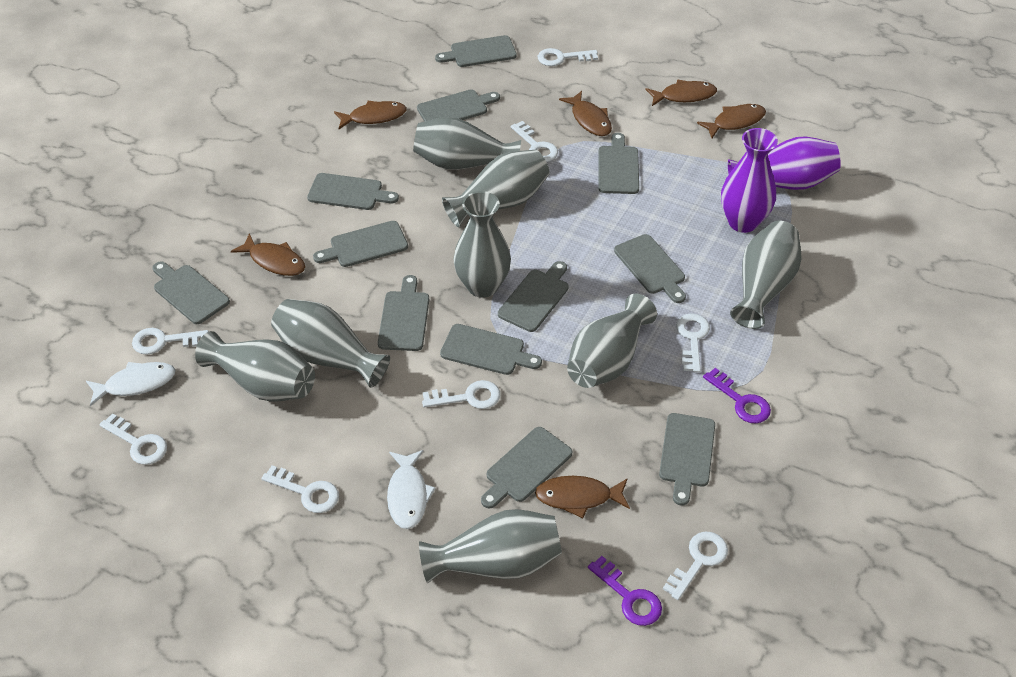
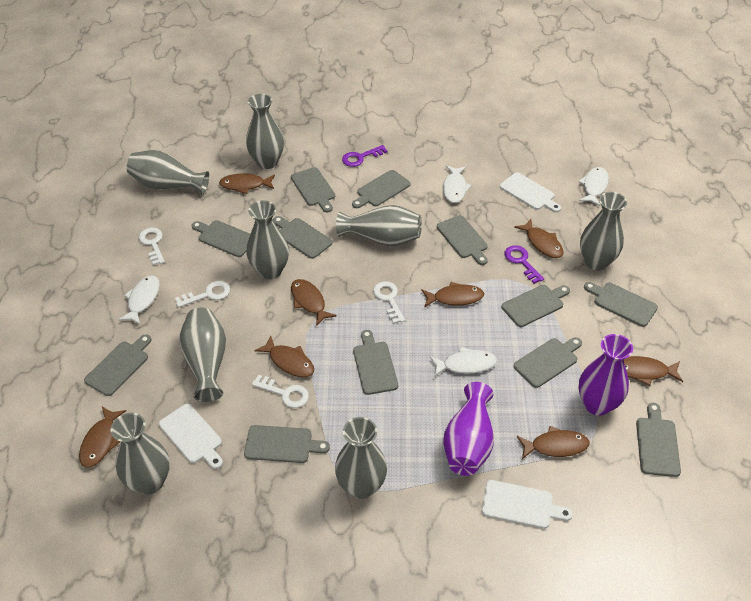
brown fish: 6 -> 8
white cutting board: 0 -> 3
white fish: 2 -> 4
white key: 8 -> 4

